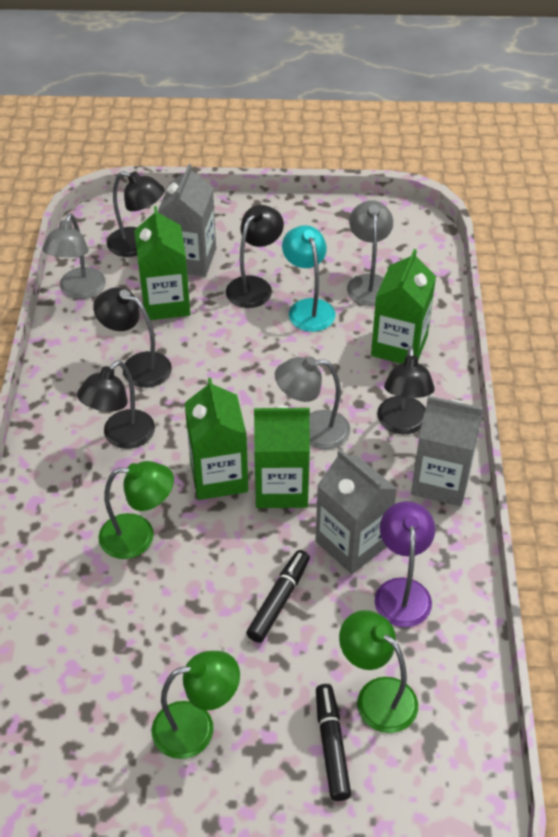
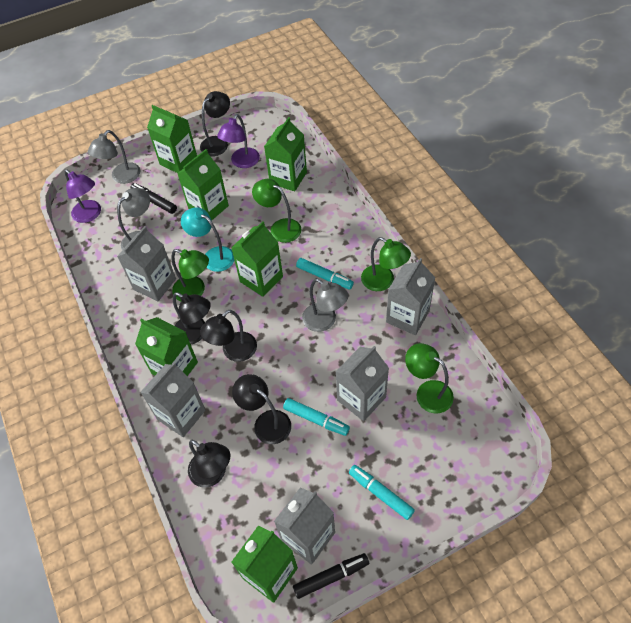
green carton: 4 -> 6
green lamp: 3 -> 4
grey carton: 3 -> 5
purple lamp: 1 -> 2
turquoise marker: 0 -> 3

